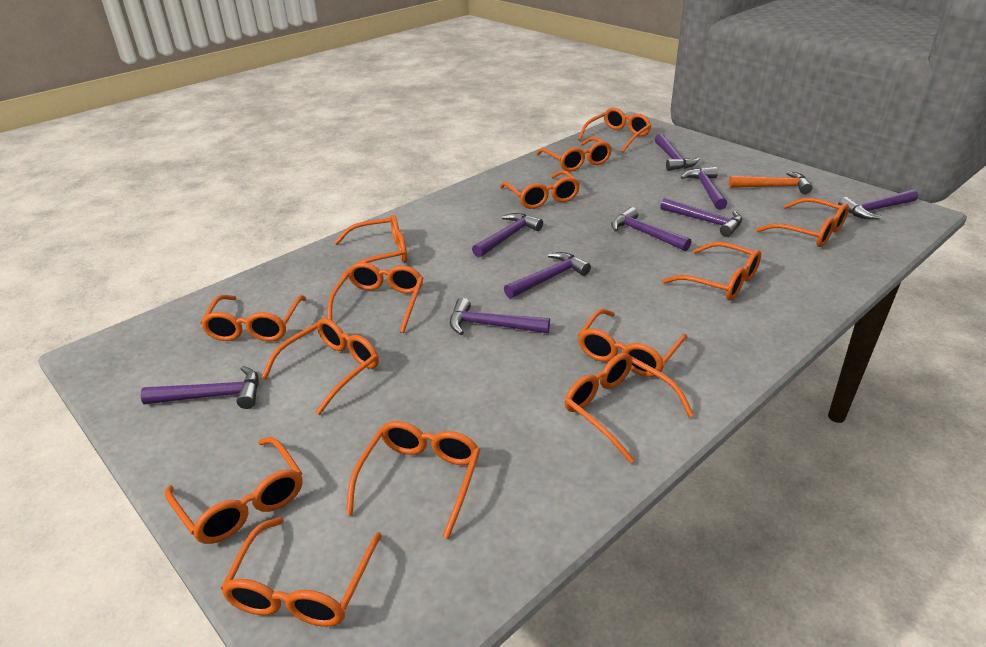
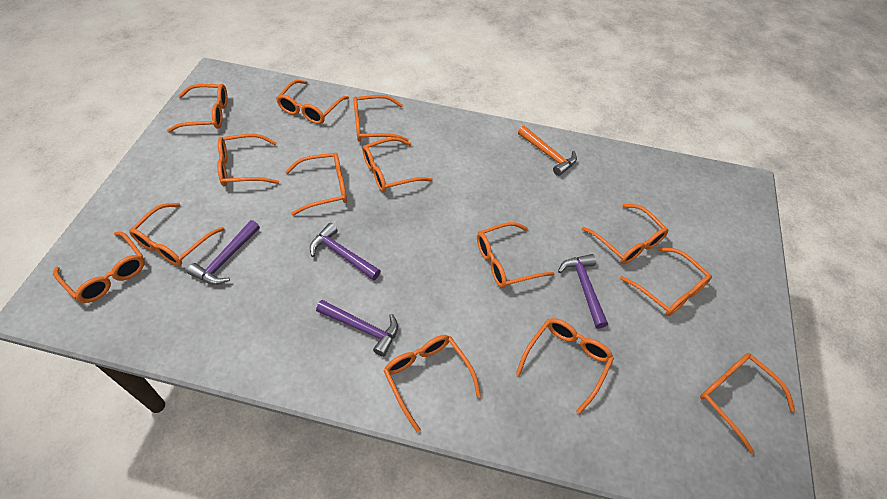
purple hammer: 9 -> 4

